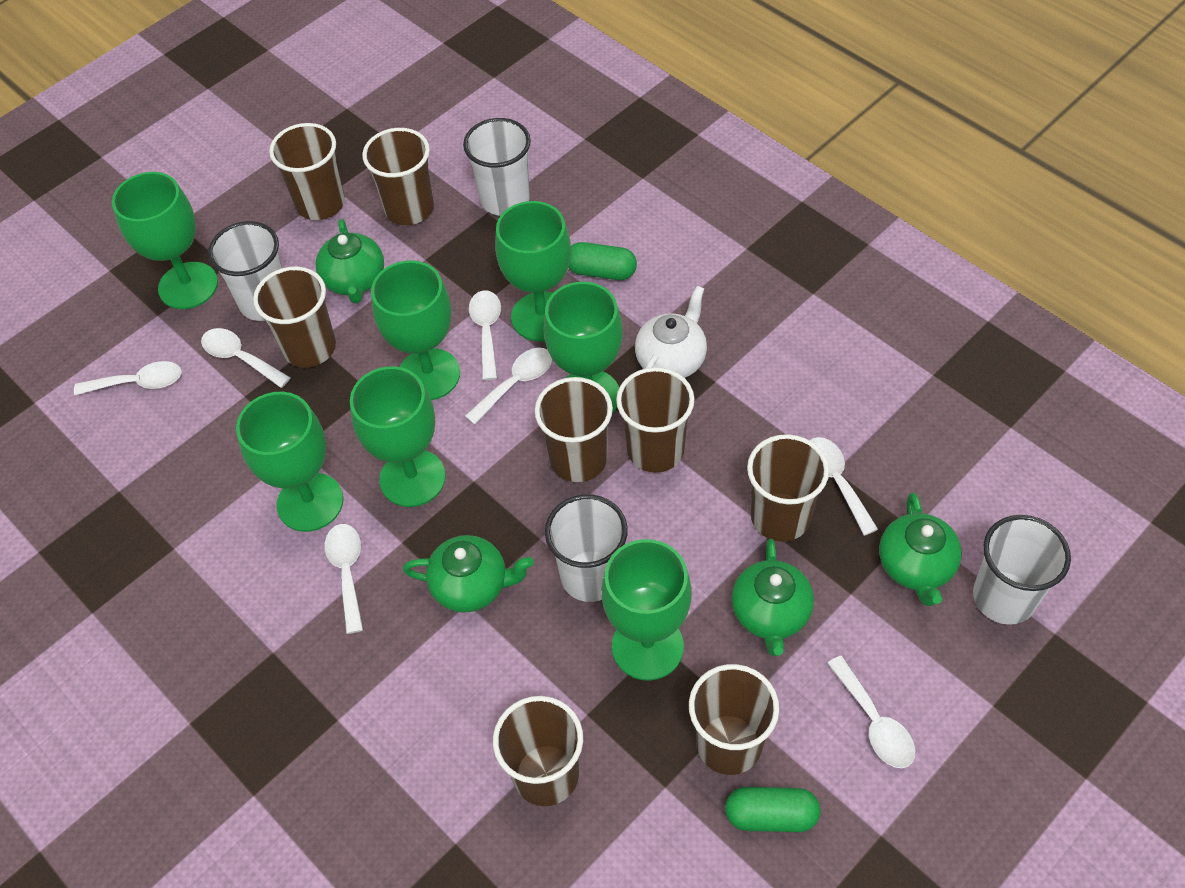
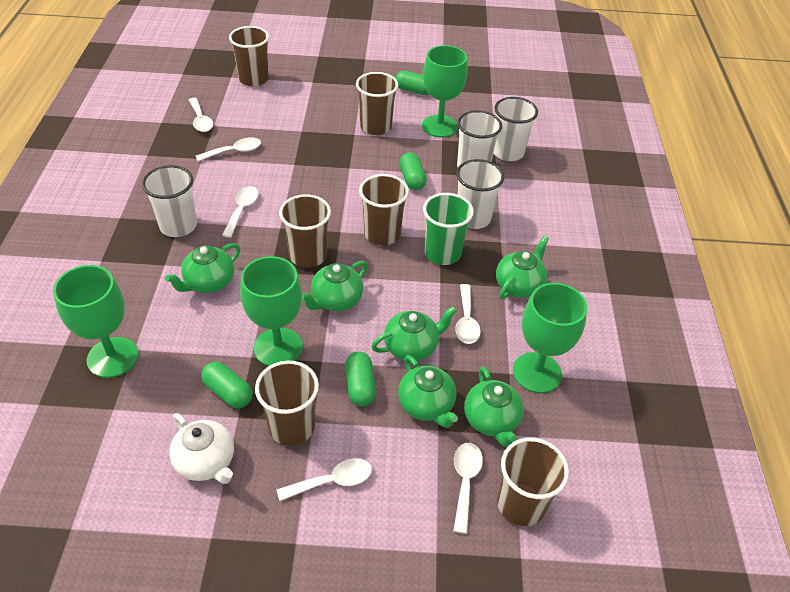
brown cup: 8 -> 6
green capsule: 2 -> 4
green cup: 0 -> 1
green goblet: 7 -> 4
green teapot: 4 -> 6
white spoon: 7 -> 6

